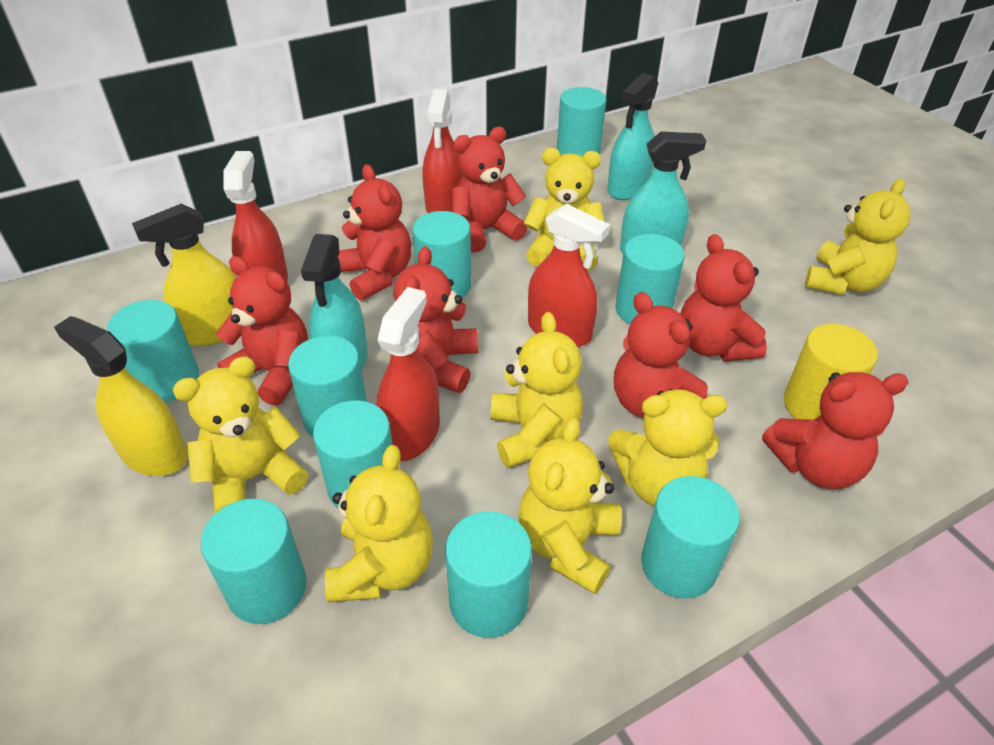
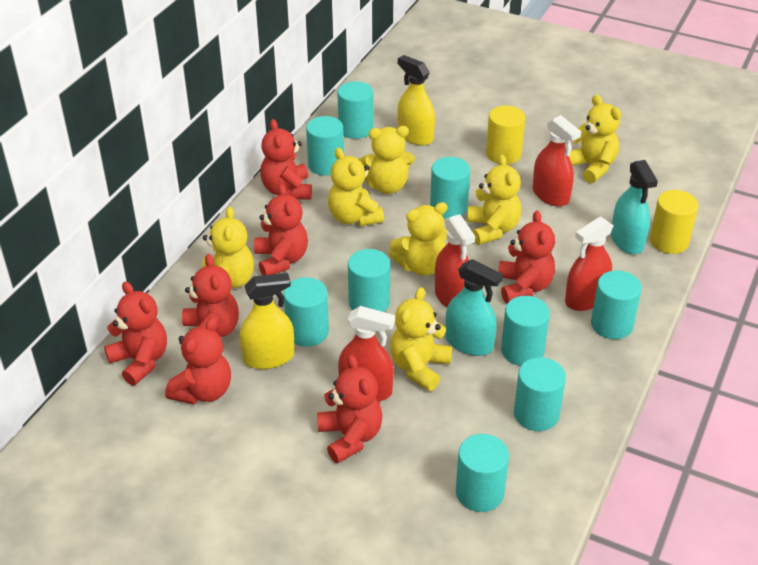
turquoise spray bottle: 3 -> 2
yellow cylinder: 1 -> 2

